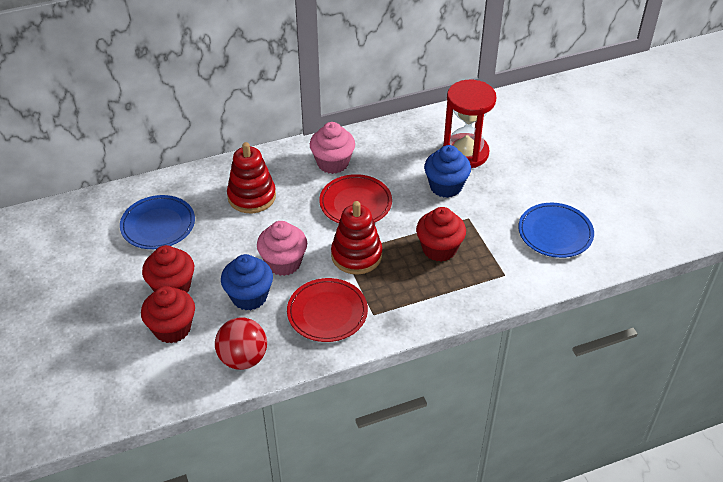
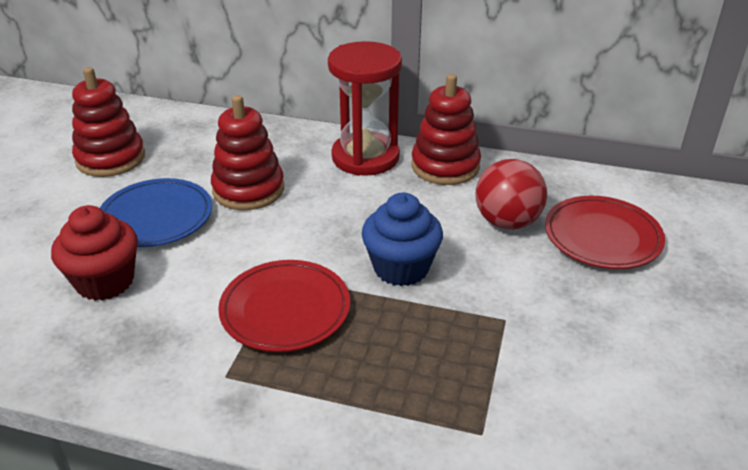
blue cupcake: 2 -> 1
blue plate: 2 -> 1
pink cupcake: 2 -> 0
red cupcake: 3 -> 1
red stacking toy: 2 -> 3

